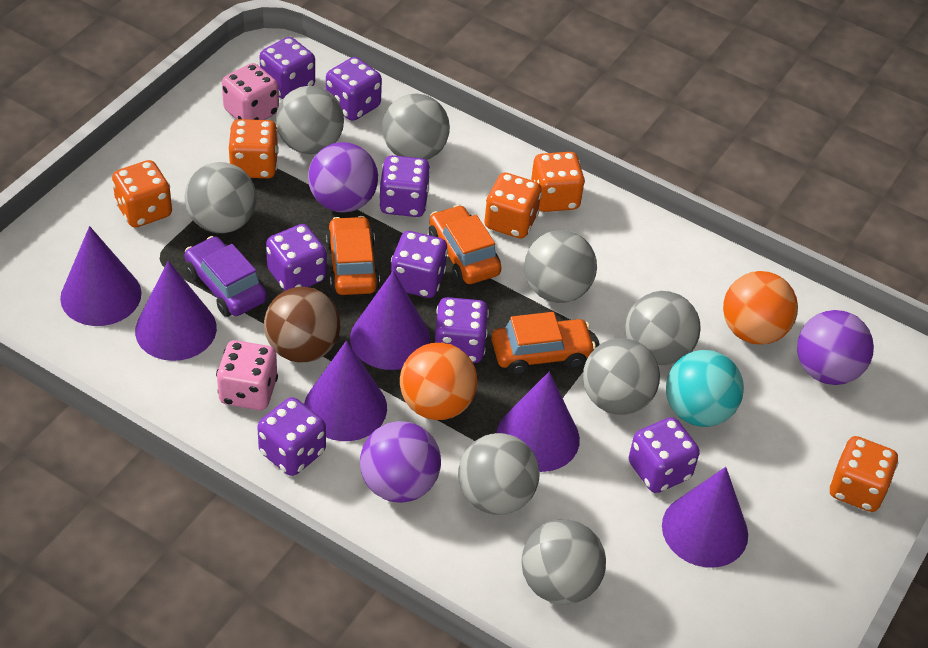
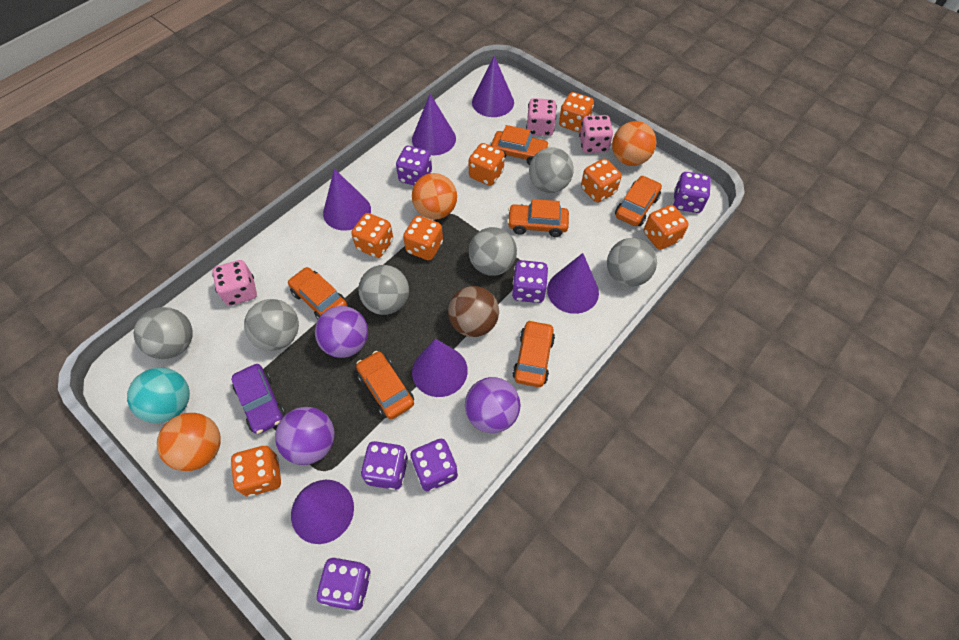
grey ball: 8 -> 6
orange ball: 2 -> 3
orange car: 3 -> 6
orange dice: 5 -> 7
pink dice: 2 -> 3
purple dice: 8 -> 6

